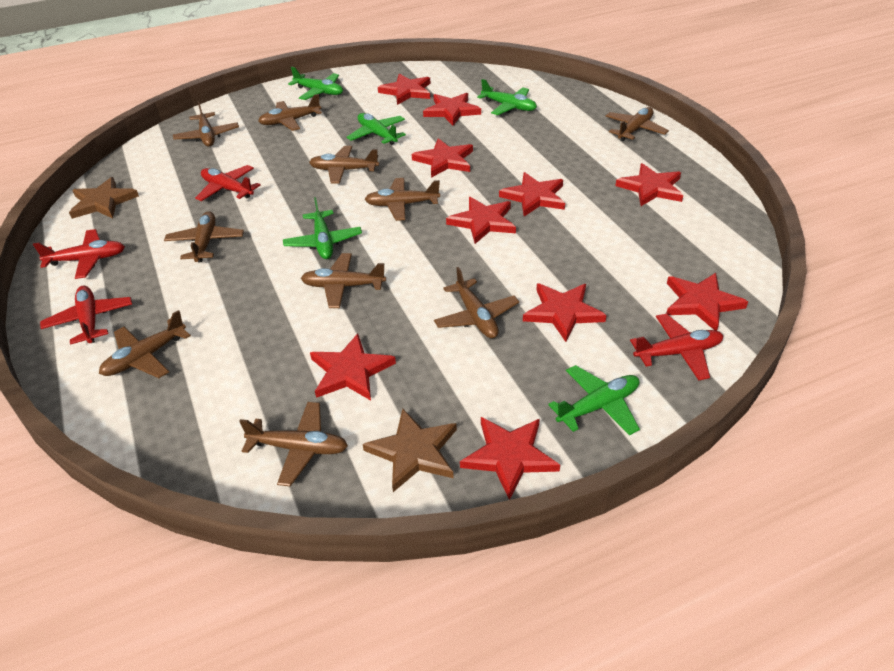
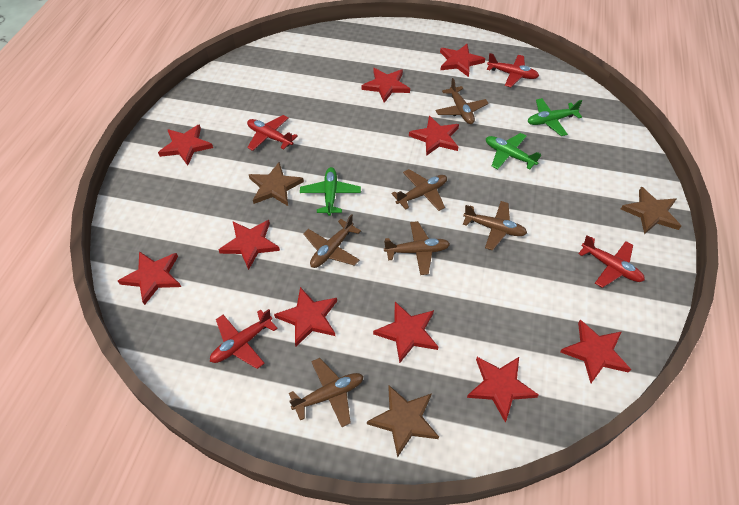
brown plane: 10 -> 6
brown star: 2 -> 3
green plane: 5 -> 3

